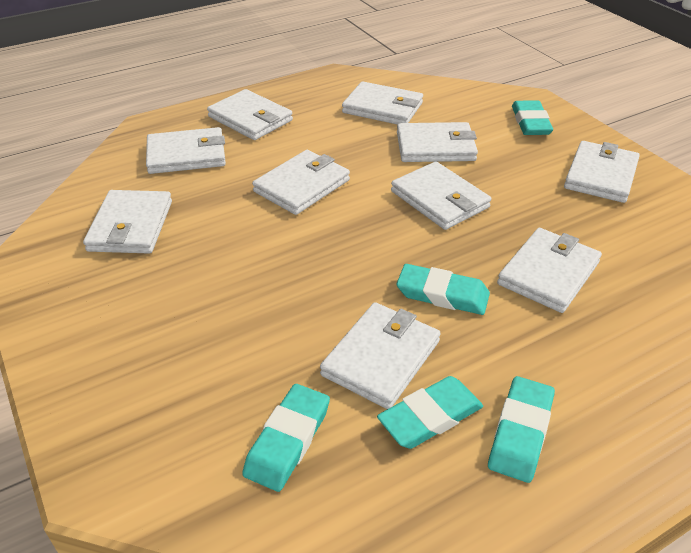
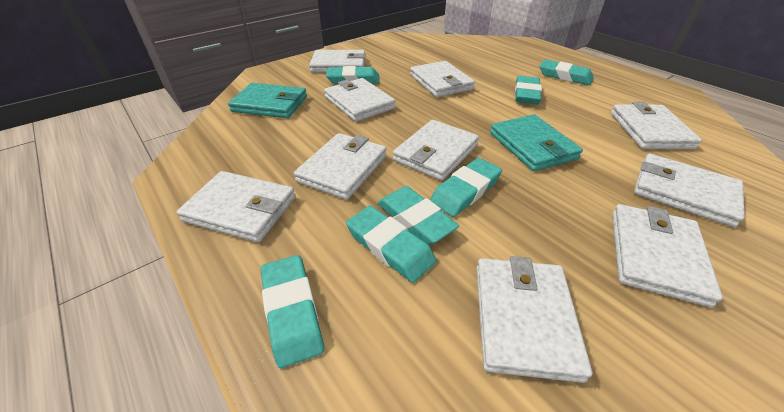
turquoise eraser: 5 -> 7
turquoise wallet: 0 -> 2

